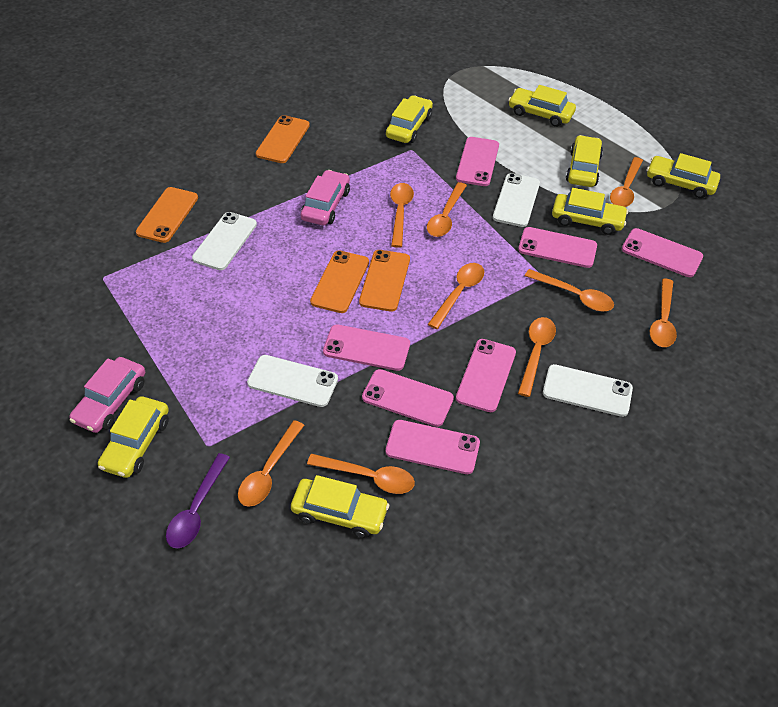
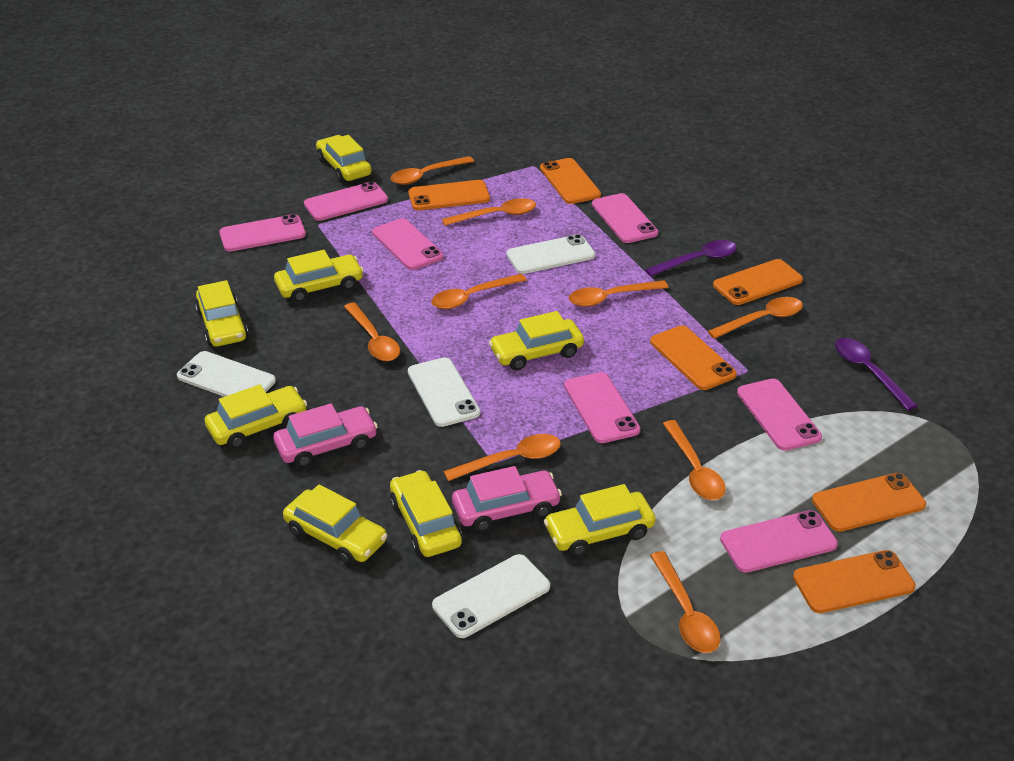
orange phone: 4 -> 6
purple spoon: 1 -> 2
yellow car: 7 -> 8

